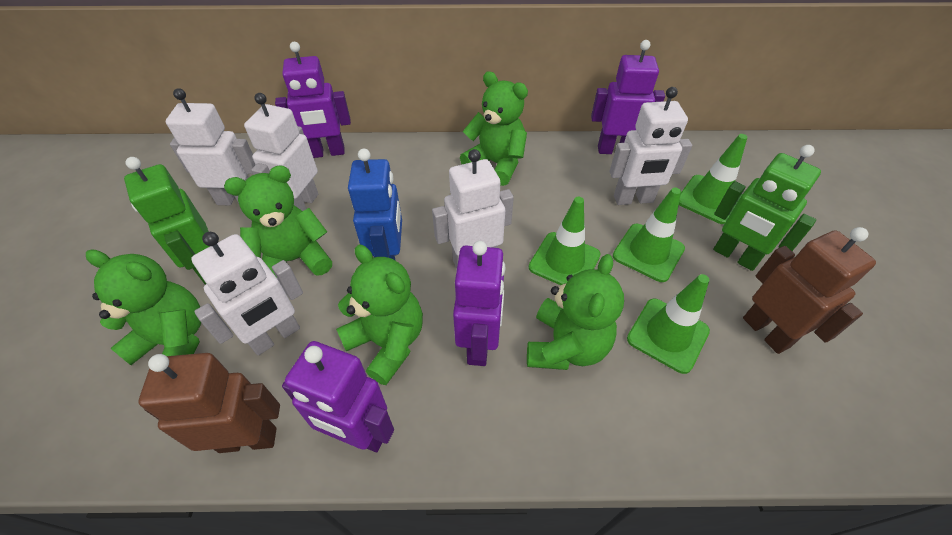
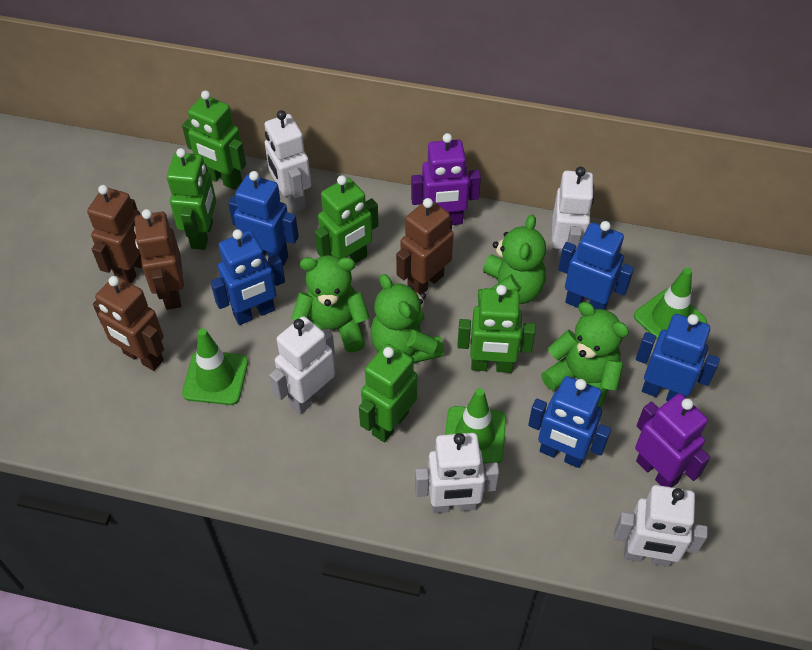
blue robot: 1 -> 5
brown robot: 2 -> 4
green robot: 2 -> 5
green teddy bear: 5 -> 4
green traffic cone: 4 -> 3
purple robot: 4 -> 2

